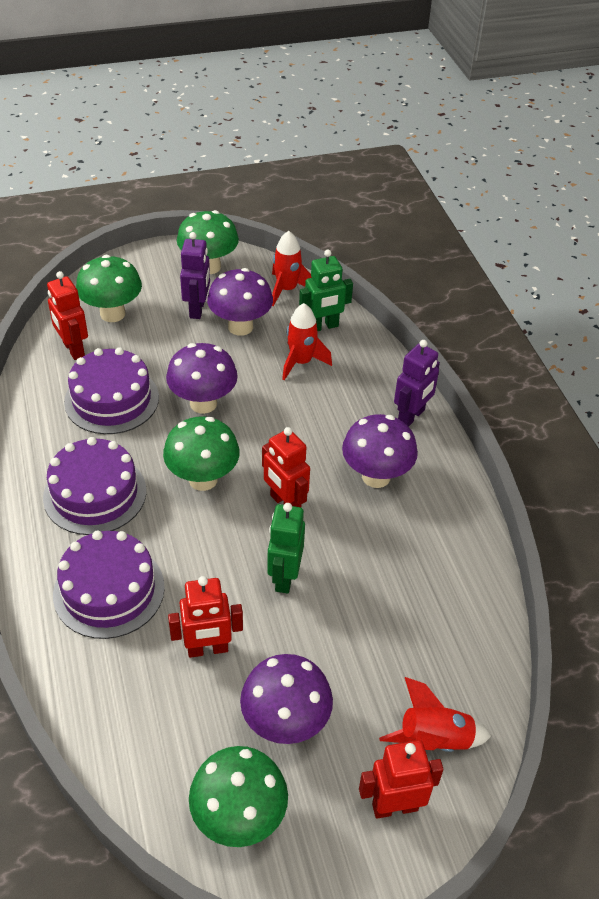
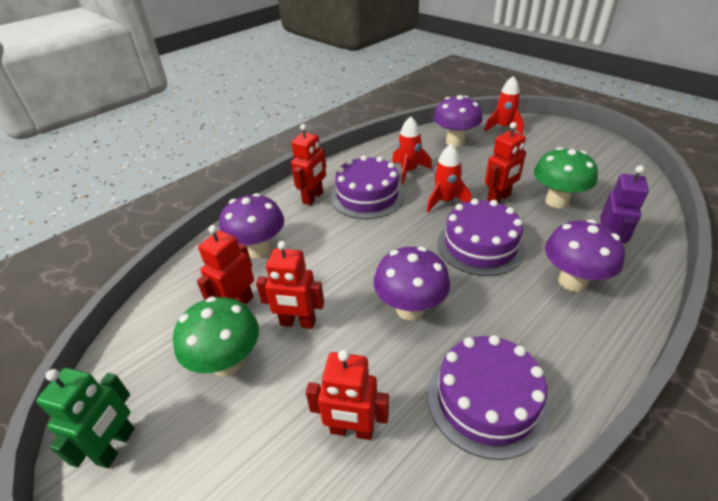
green mushroom: 4 -> 2
green robot: 2 -> 1
purple robot: 2 -> 1
red robot: 4 -> 5

